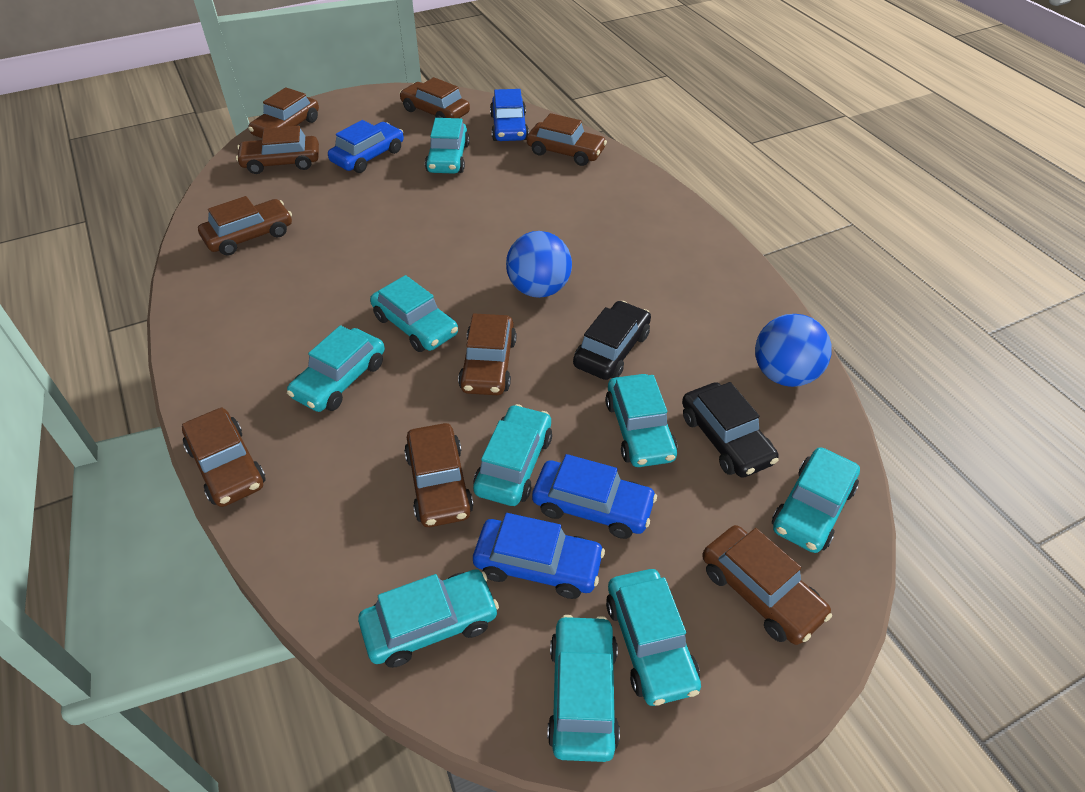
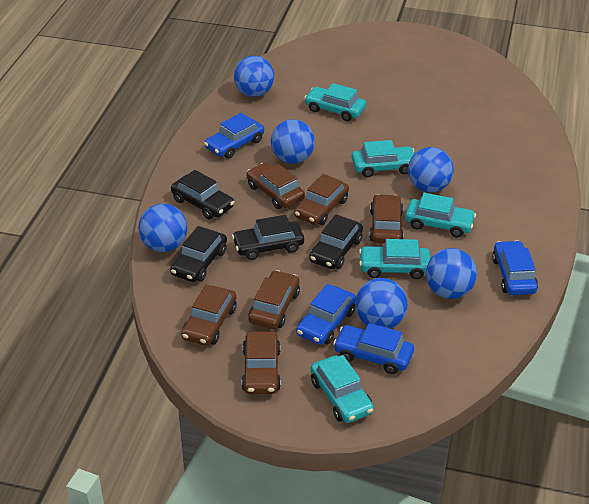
black car: 2 -> 4
blue ball: 2 -> 6
brown car: 9 -> 6
turquoise car: 9 -> 5

